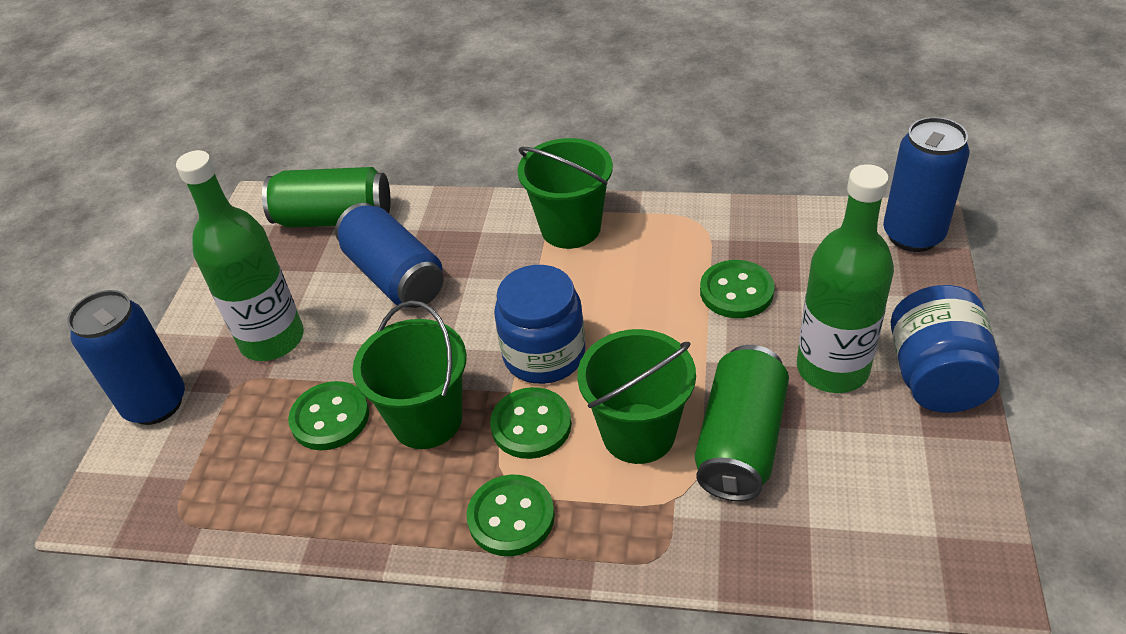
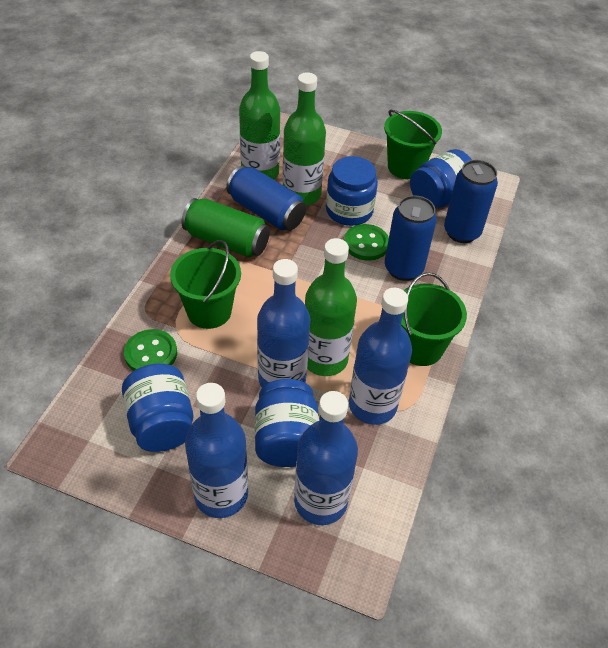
blue bottle: 0 -> 4
blue jar: 2 -> 4
green bottle: 2 -> 3
green button: 4 -> 2
green can: 2 -> 1

